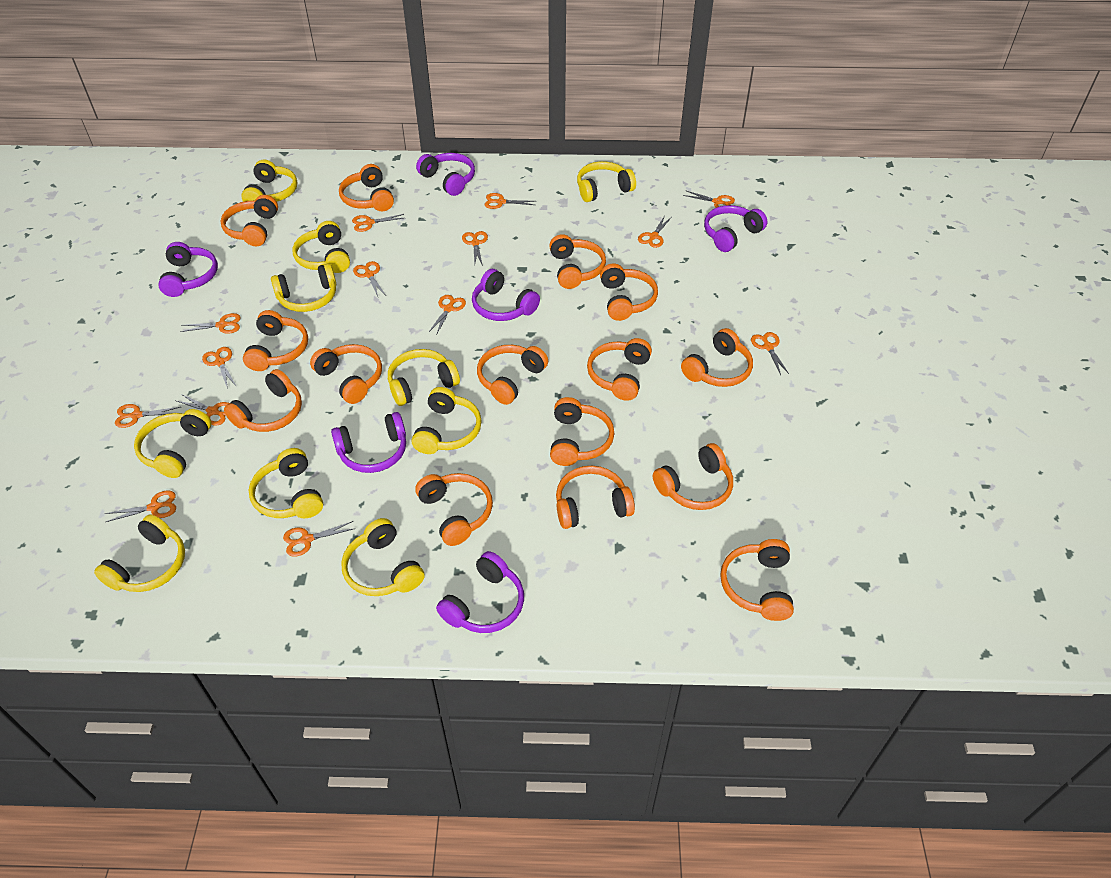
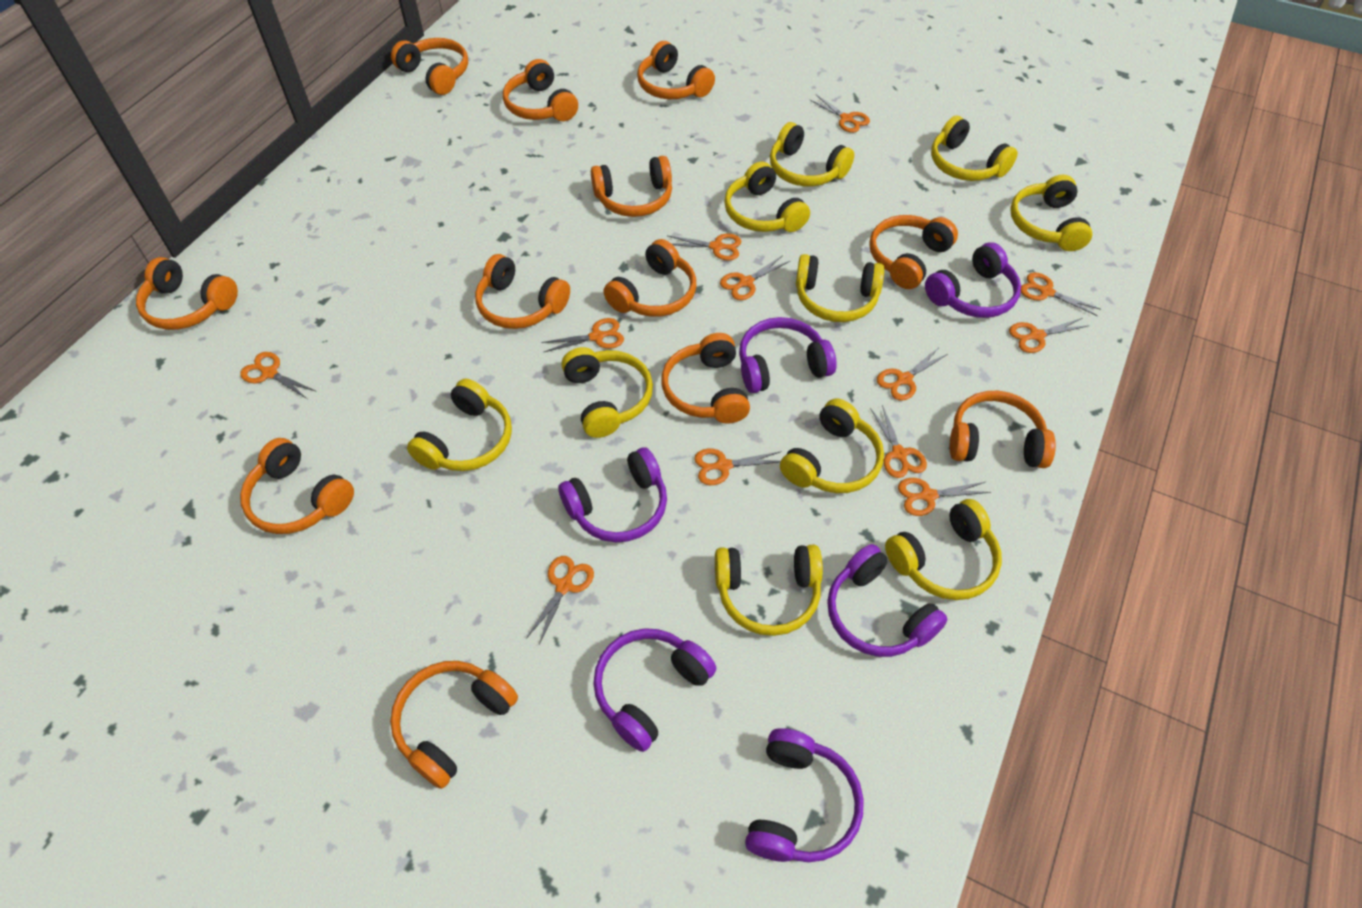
orange headphones: 15 -> 12
orange scissors: 14 -> 12

